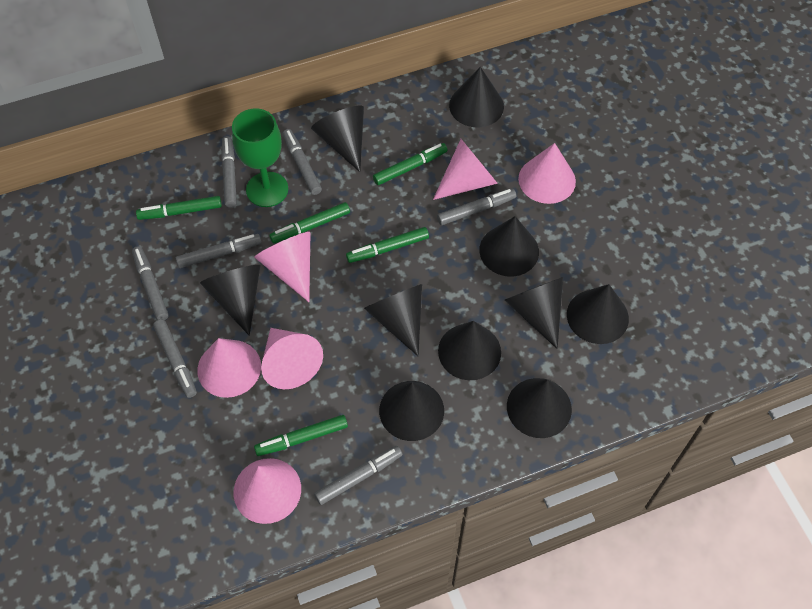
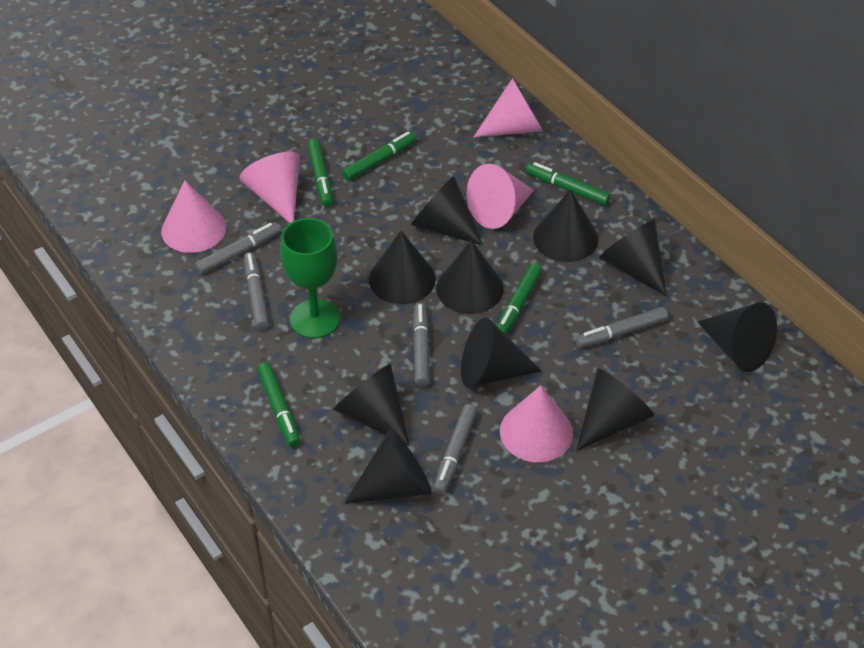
grey marker: 7 -> 5
pink cone: 6 -> 5

